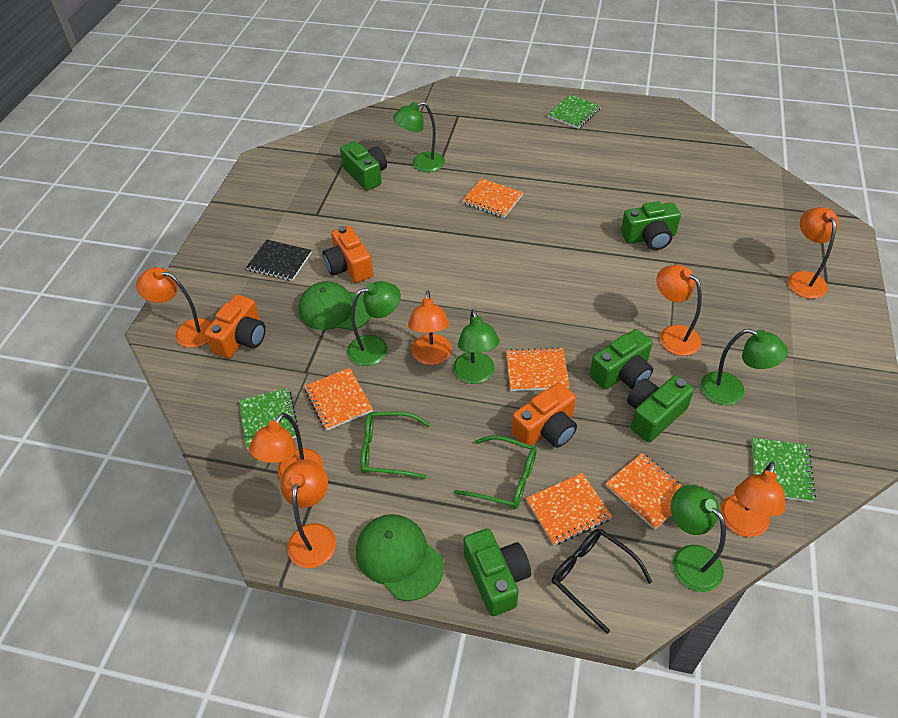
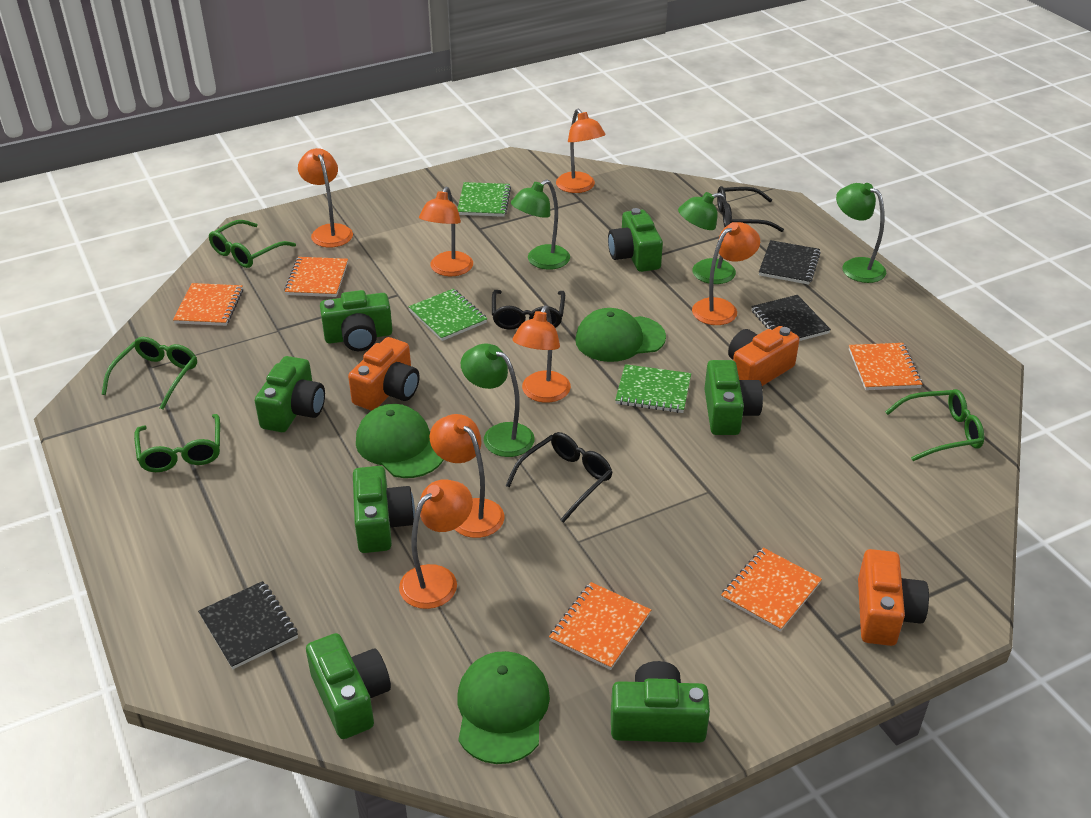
black glasses: 1 -> 3
black notebook: 1 -> 3
green camera: 5 -> 7
green cap: 2 -> 3
green glasses: 2 -> 4
green lamp: 5 -> 4

